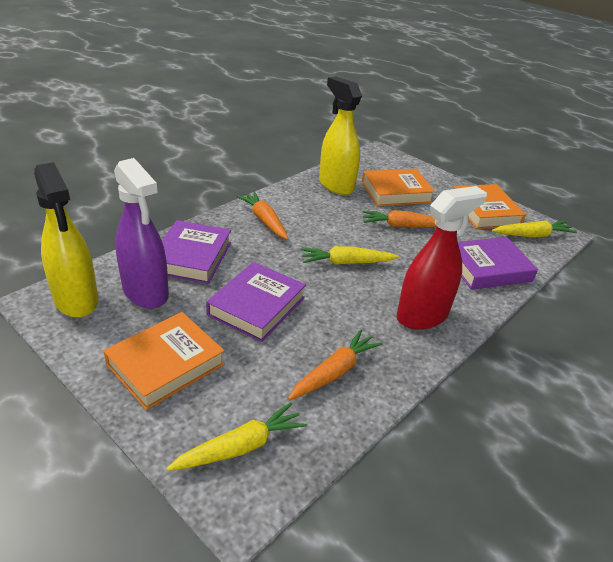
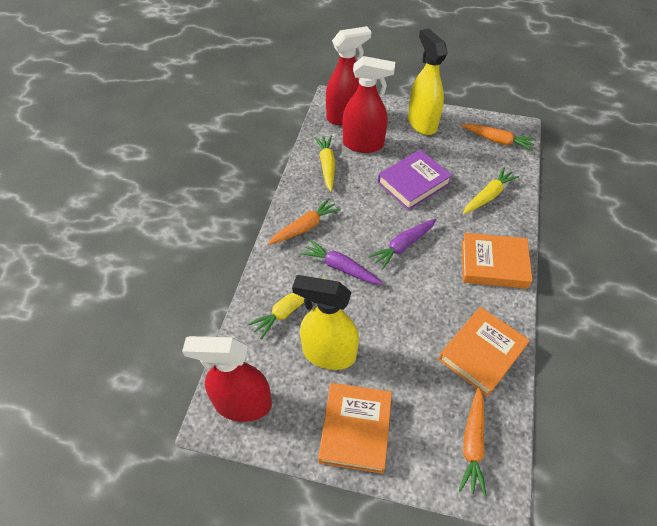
purple book: 3 -> 1
purple carrot: 0 -> 2
purple spray bottle: 1 -> 0
red spray bottle: 1 -> 3

